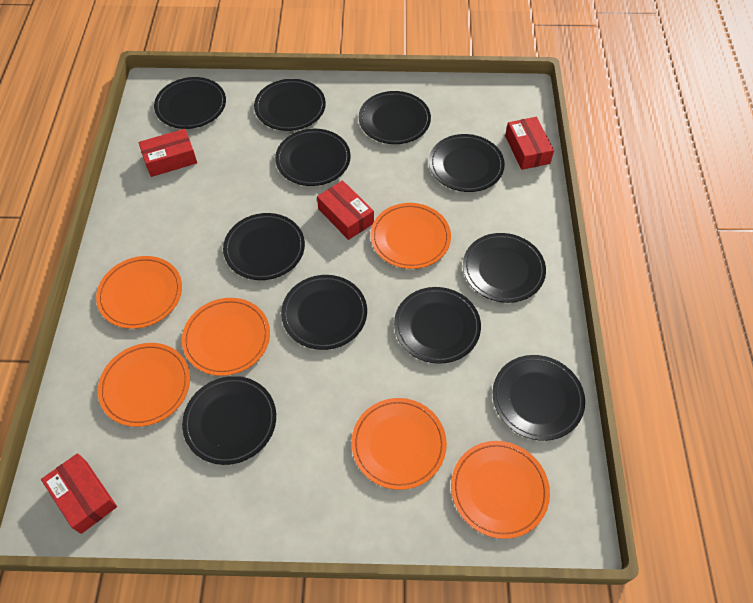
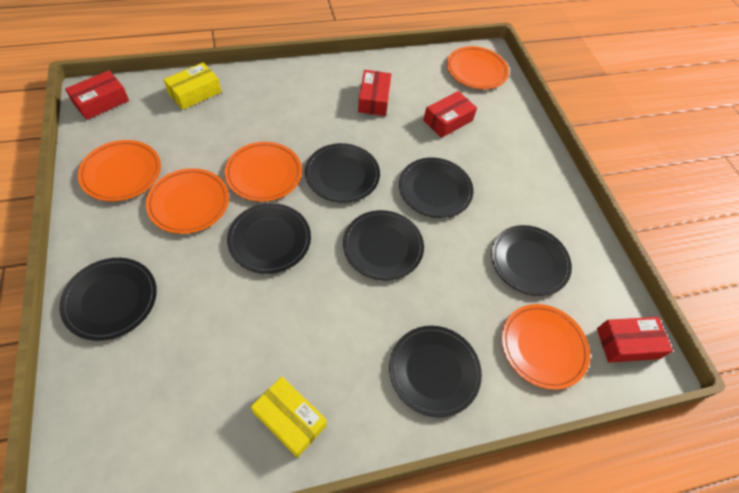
black plate: 11 -> 7
orange plate: 6 -> 5
yellow box: 0 -> 2

